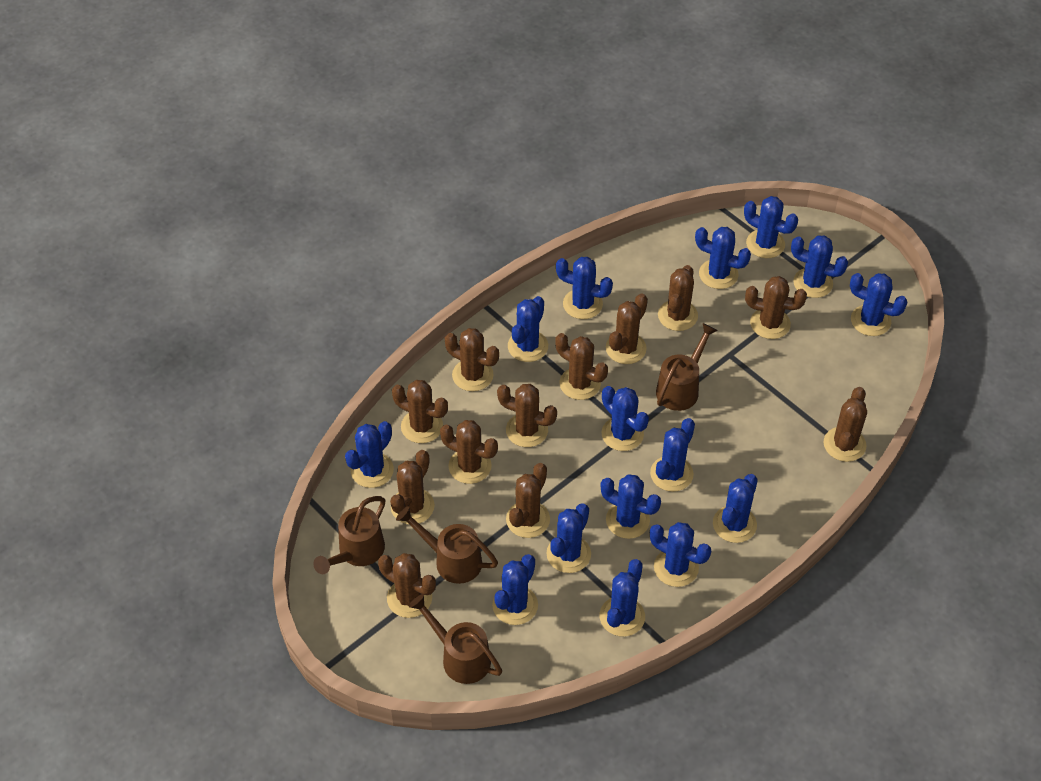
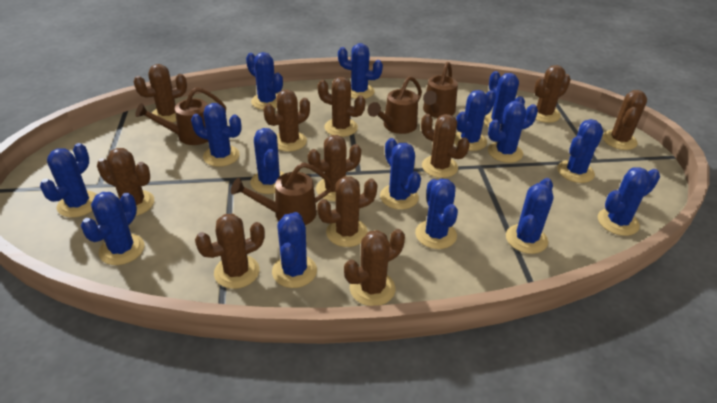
brown cactus: 12 -> 11

